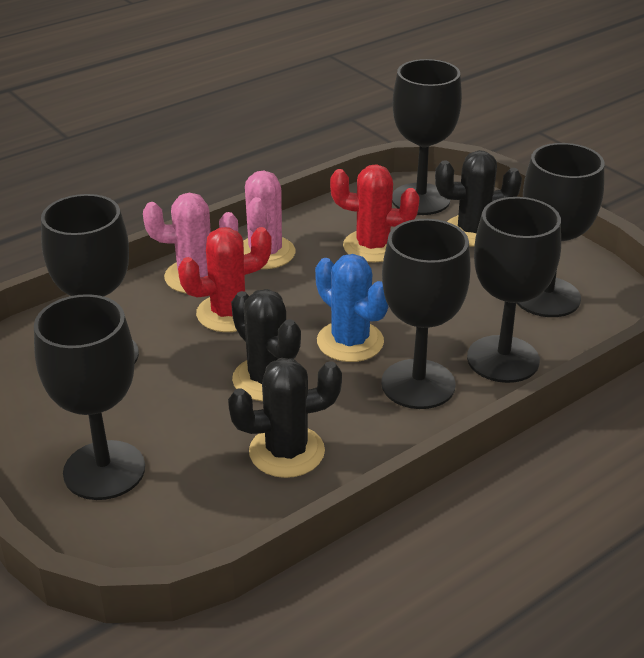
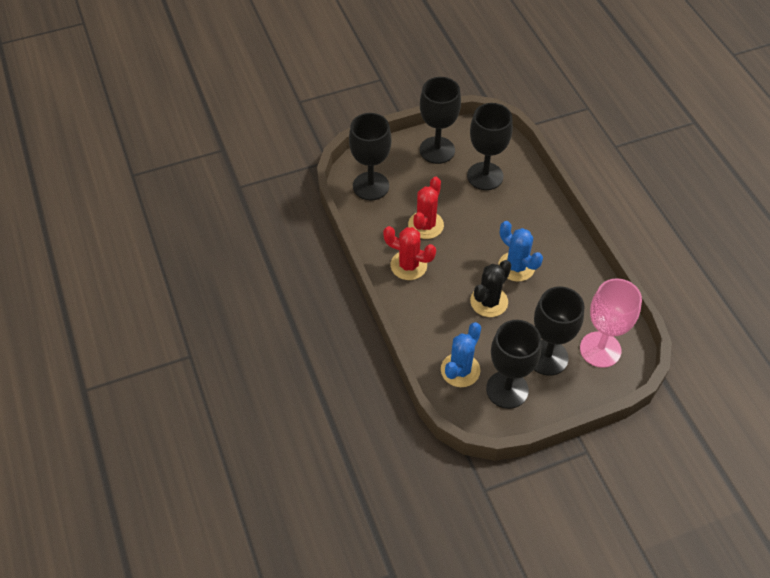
black cactus: 3 -> 1
black goblet: 6 -> 5
blue cactus: 1 -> 2
pink cactus: 2 -> 0
pink goblet: 0 -> 1

